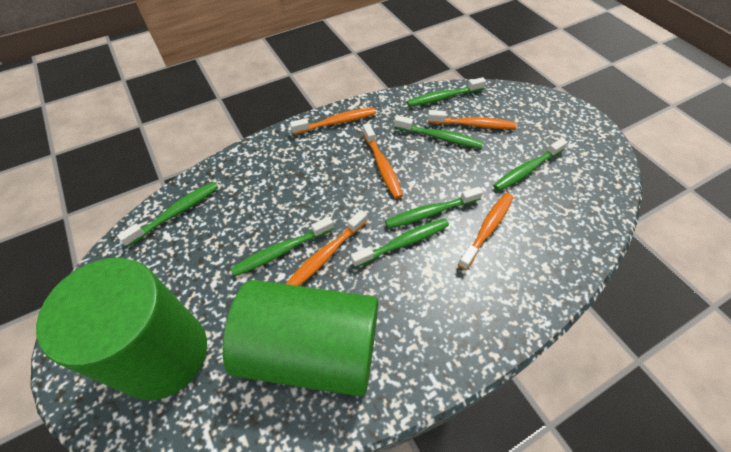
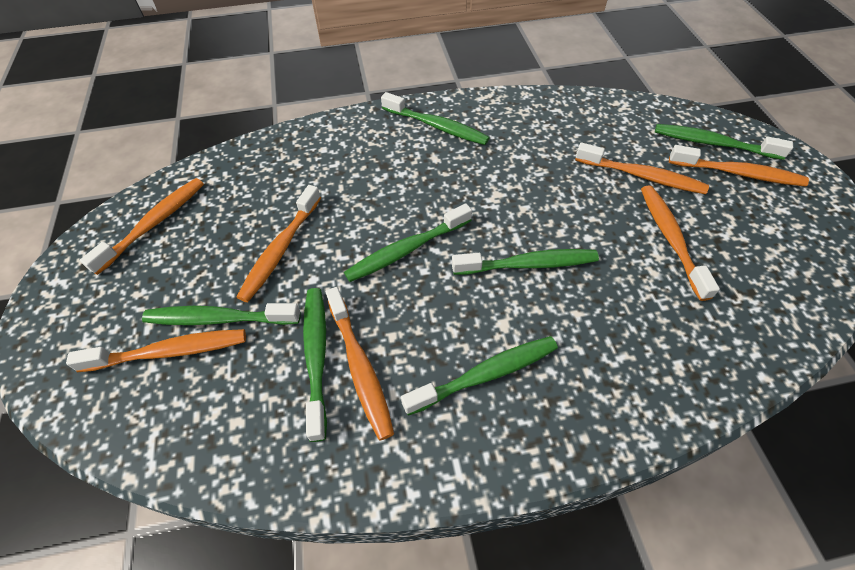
green cylinder: 2 -> 0
orange toothbrush: 5 -> 7

